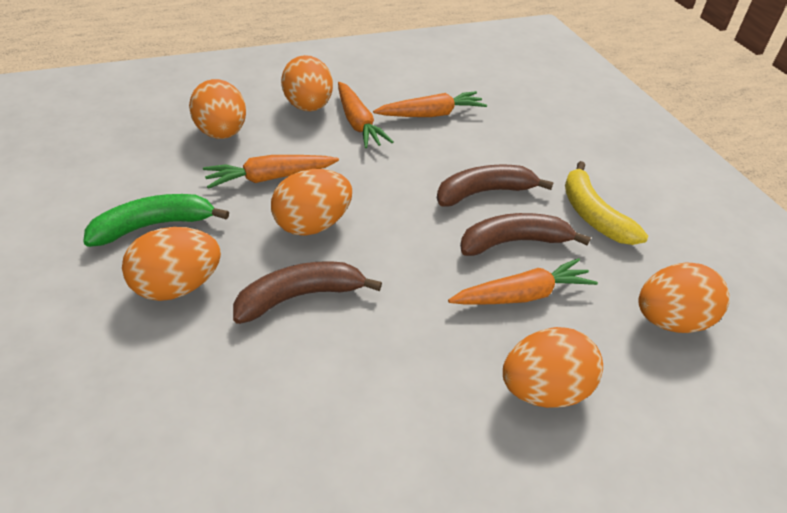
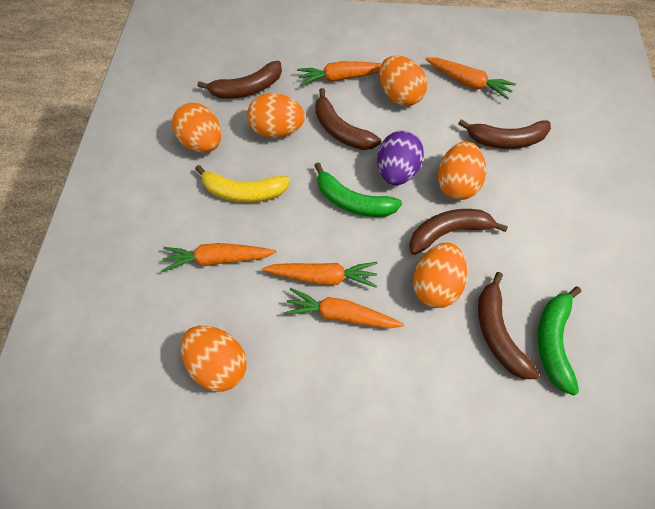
brown banana: 3 -> 5
green banana: 1 -> 2
orange carrot: 4 -> 5
purple egg: 0 -> 1

